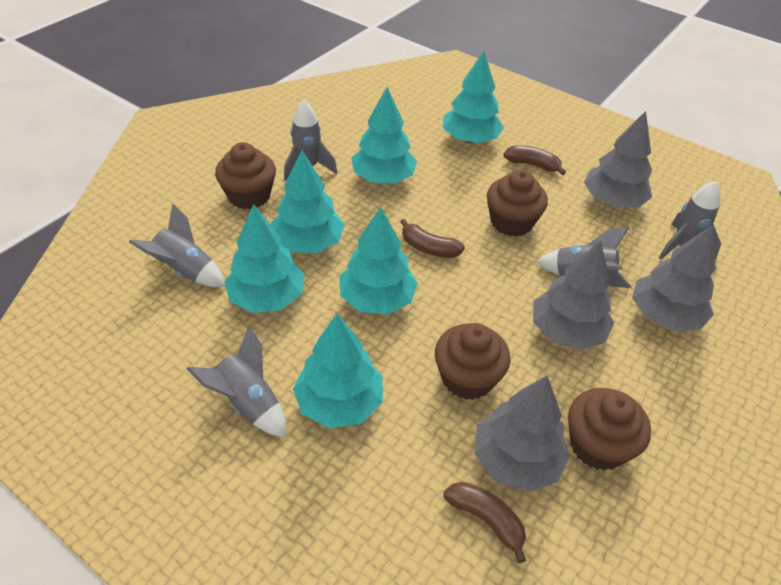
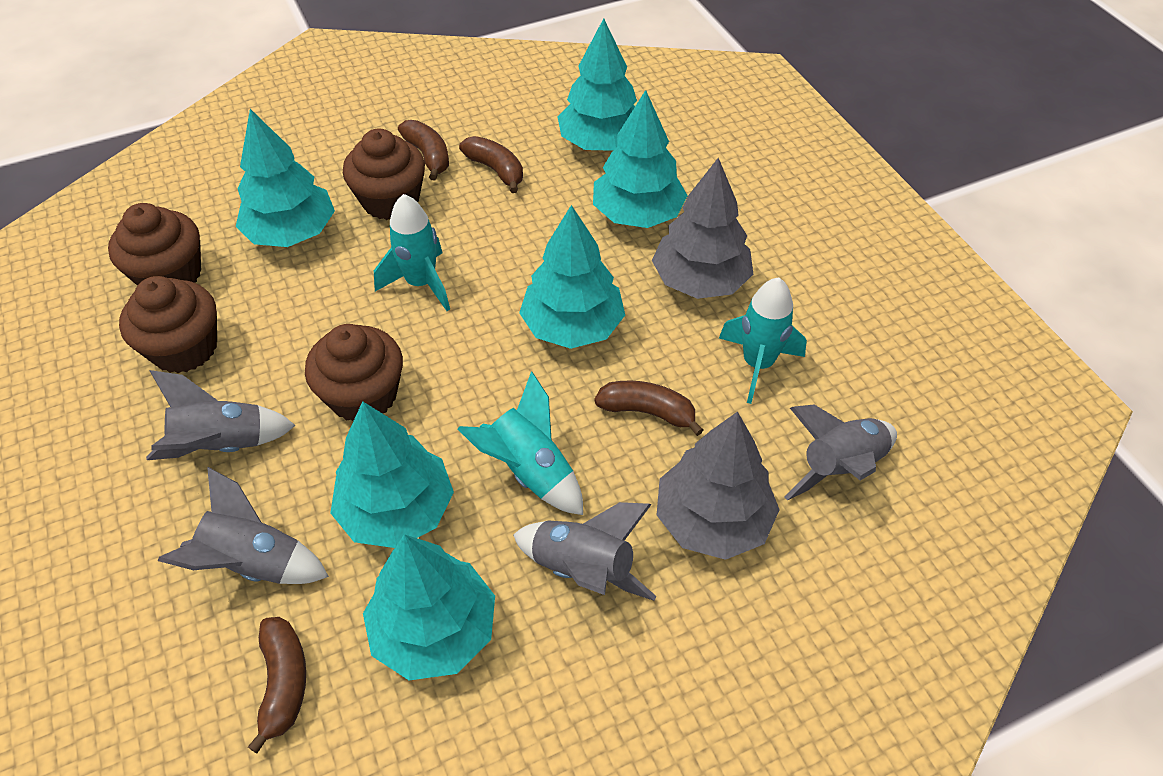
brown banana: 3 -> 4
grey rocket: 5 -> 4
grey tree: 4 -> 2
turquoise rocket: 0 -> 3

